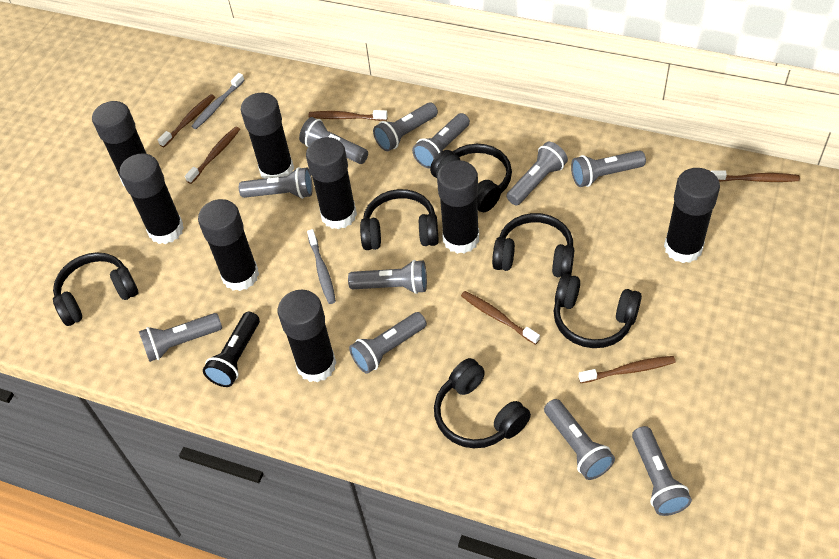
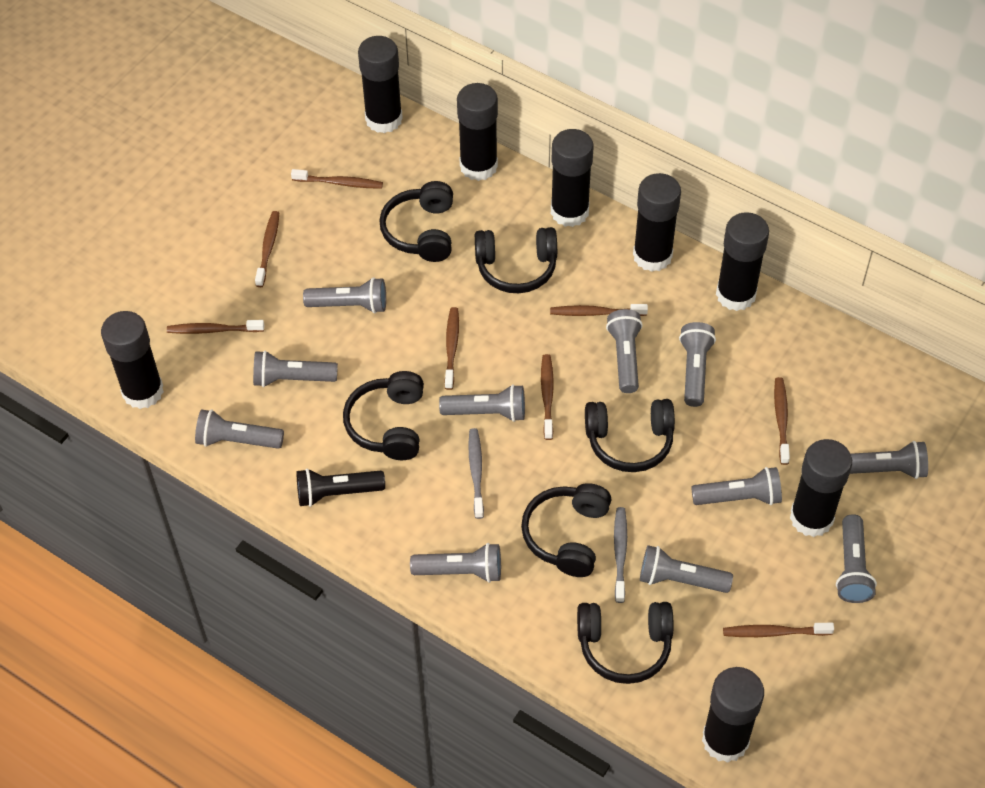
brown toothbrush: 6 -> 8

